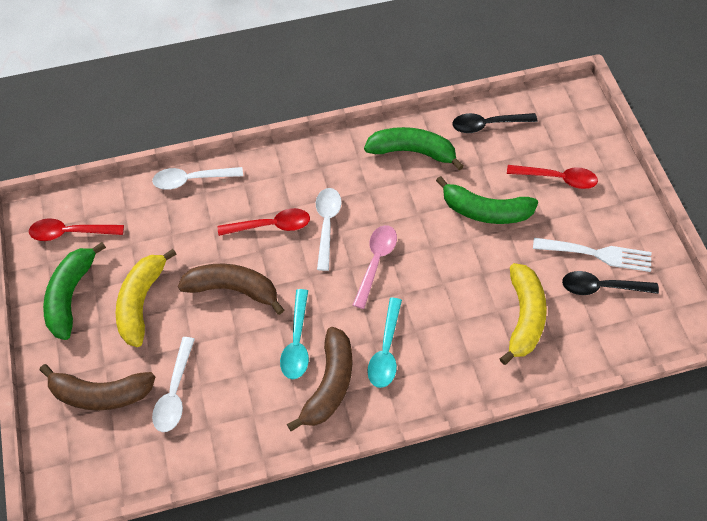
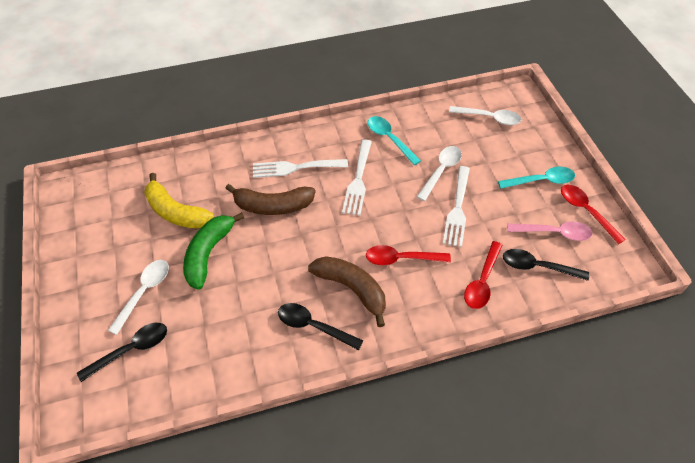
black spoon: 2 -> 3
brown banana: 3 -> 2
green banana: 3 -> 1
white fork: 1 -> 3
yellow banana: 2 -> 1

